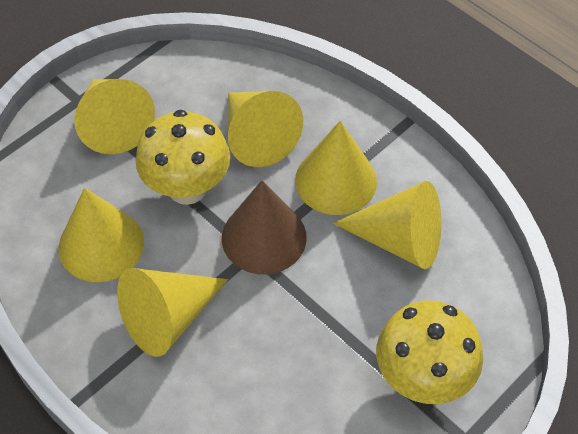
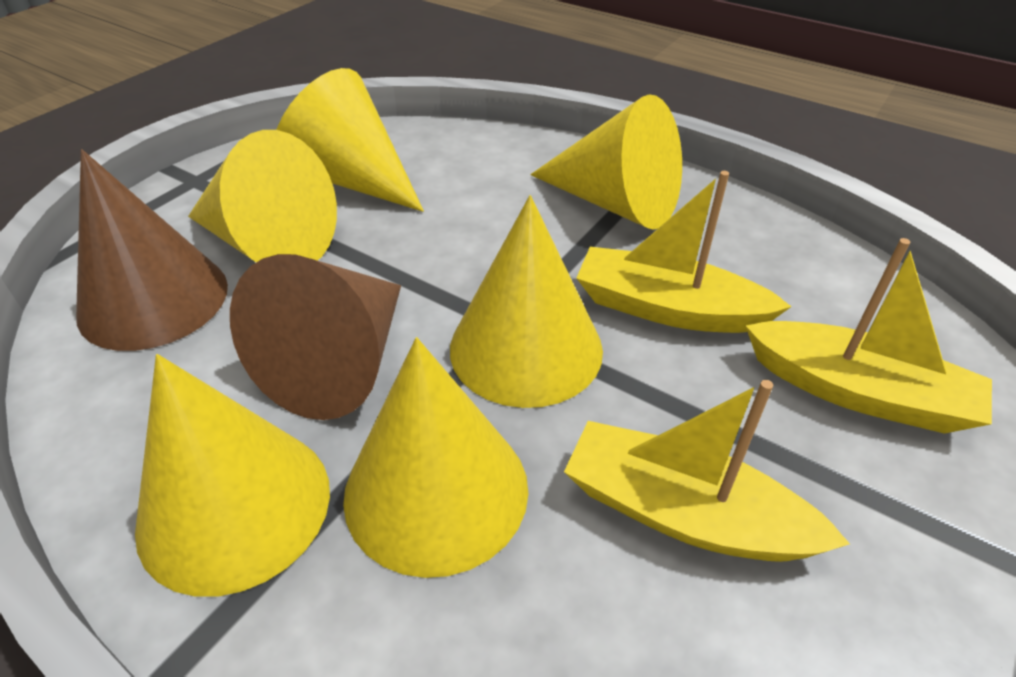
brown cone: 1 -> 2
yellow boat: 0 -> 3
yellow mushroom: 2 -> 0

